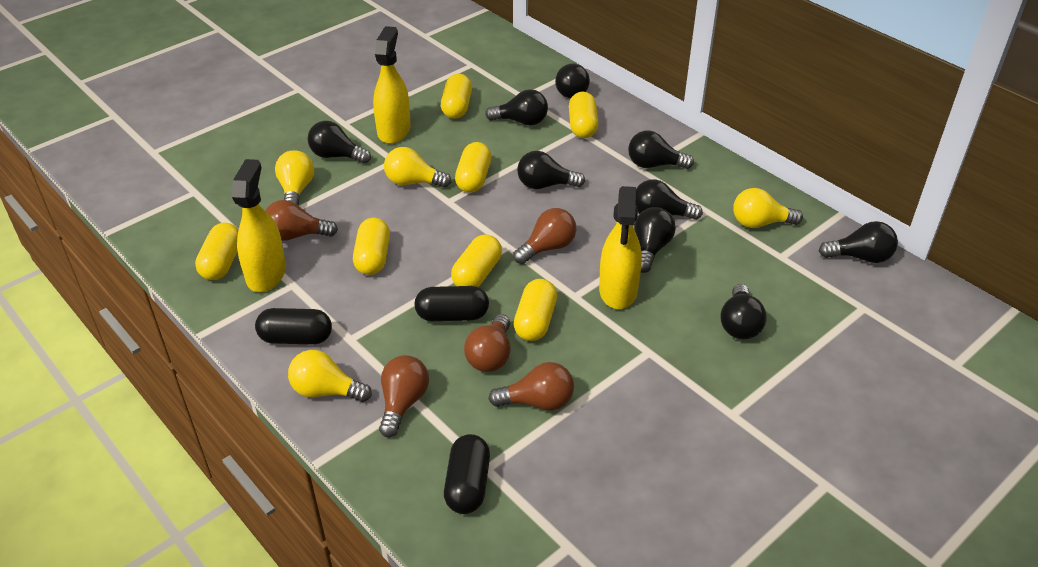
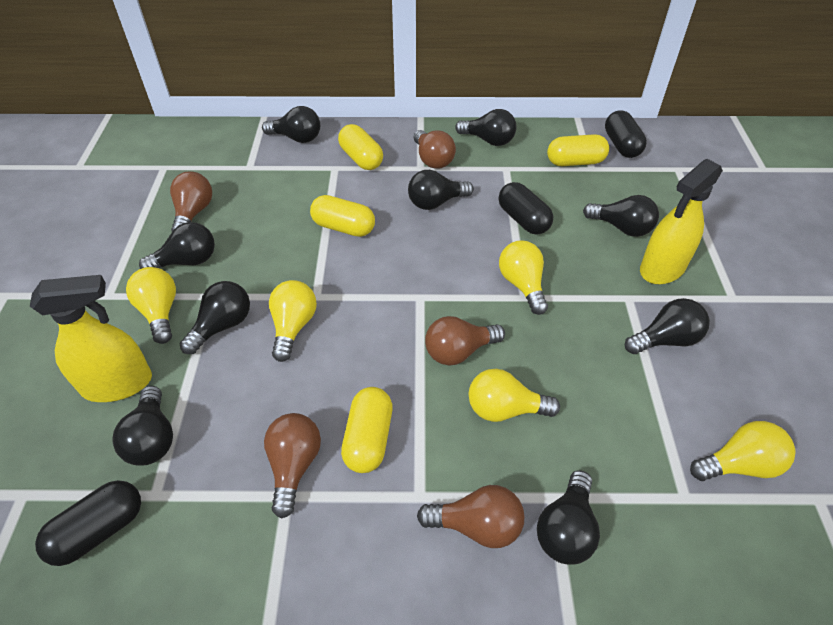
yellow capsule: 7 -> 4
yellow light bulb: 4 -> 5
yellow spray bottle: 3 -> 2

